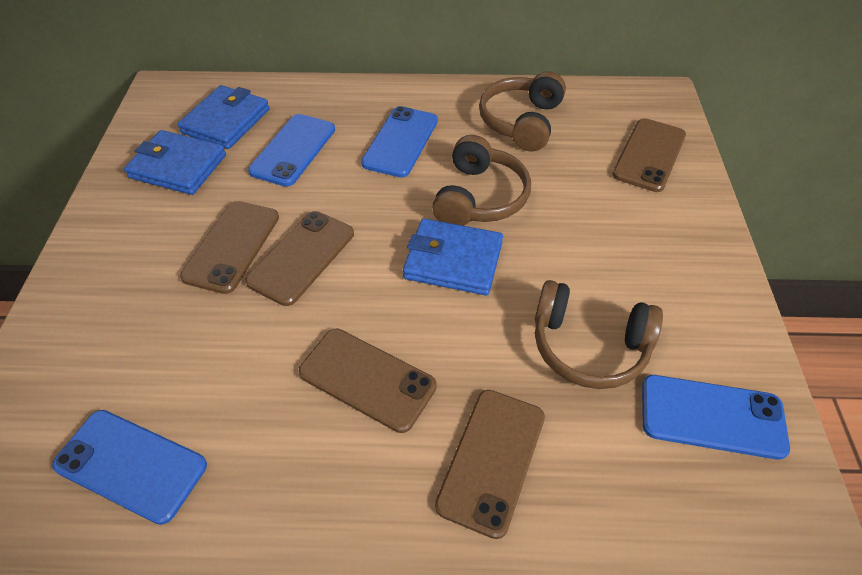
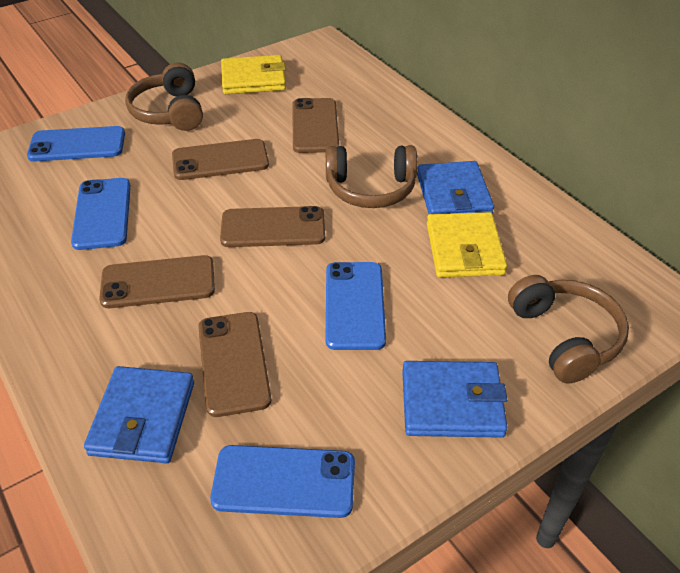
yellow wallet: 0 -> 2

